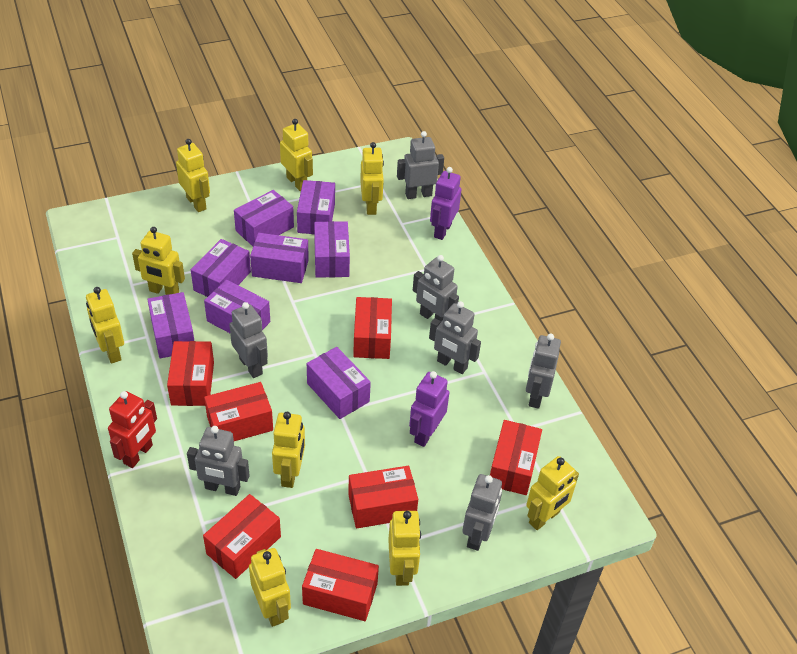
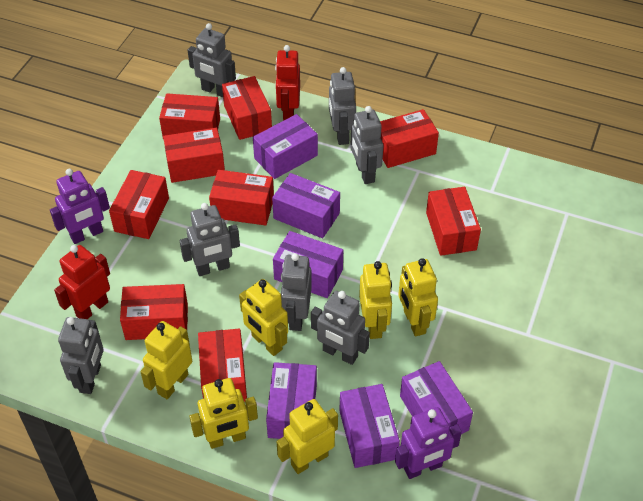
purple box: 8 -> 6
red box: 7 -> 9
red robot: 1 -> 2
yellow robot: 9 -> 6

